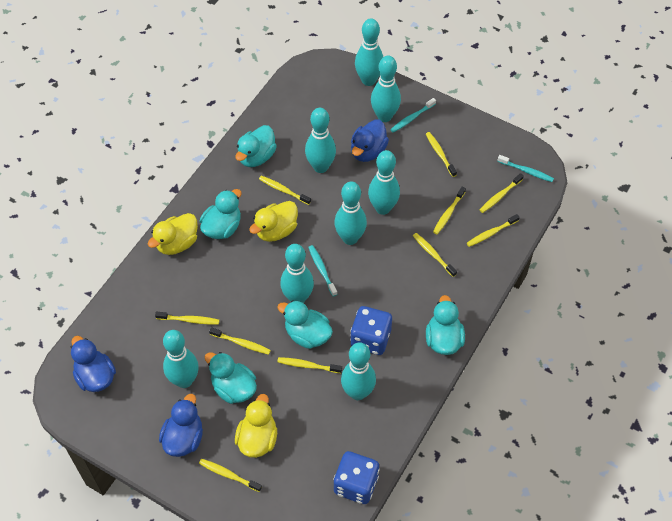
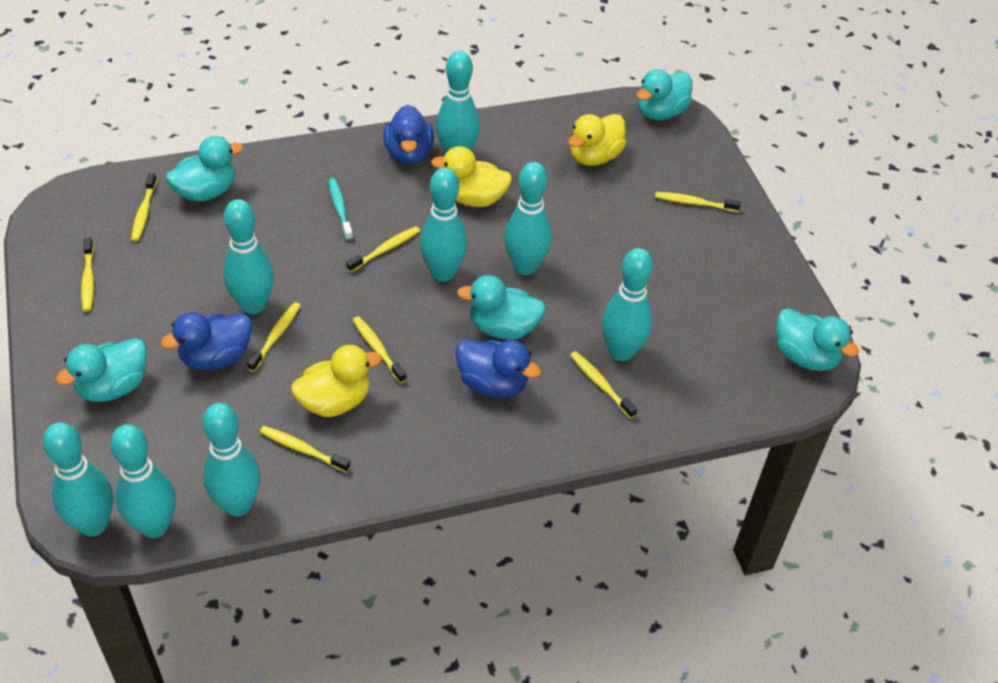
blue dice: 2 -> 0
turquoise toothbrush: 3 -> 1
yellow toothbrush: 10 -> 8

